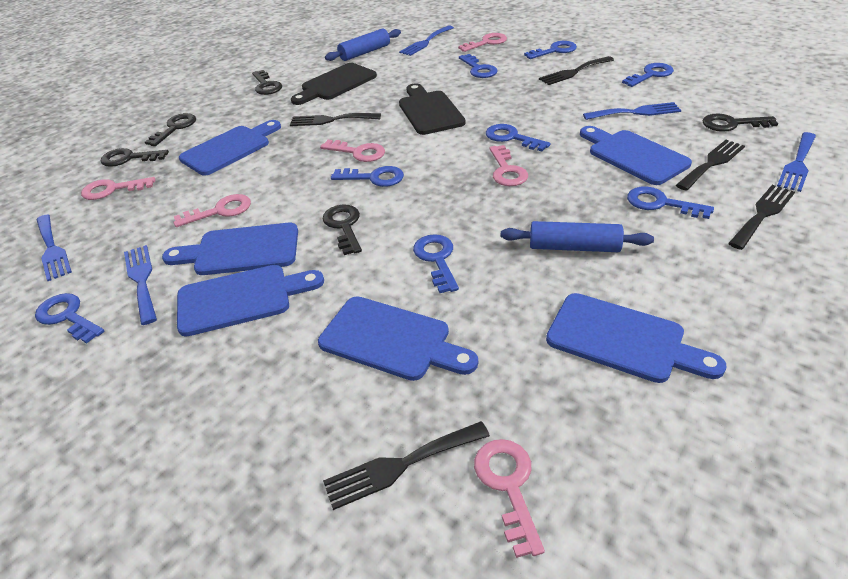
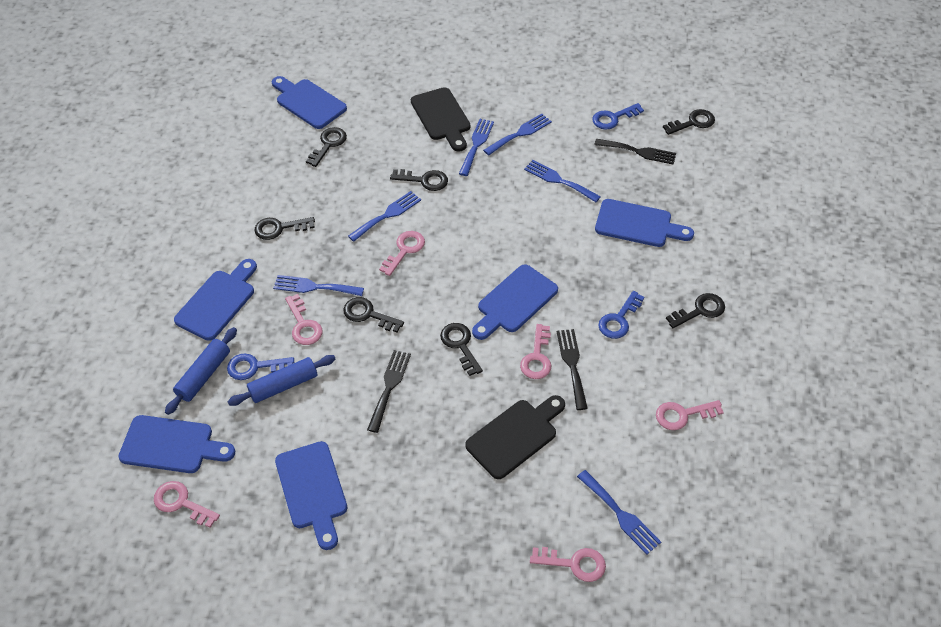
black fork: 5 -> 3
black key: 5 -> 7
blue fork: 5 -> 6
blue key: 8 -> 3

